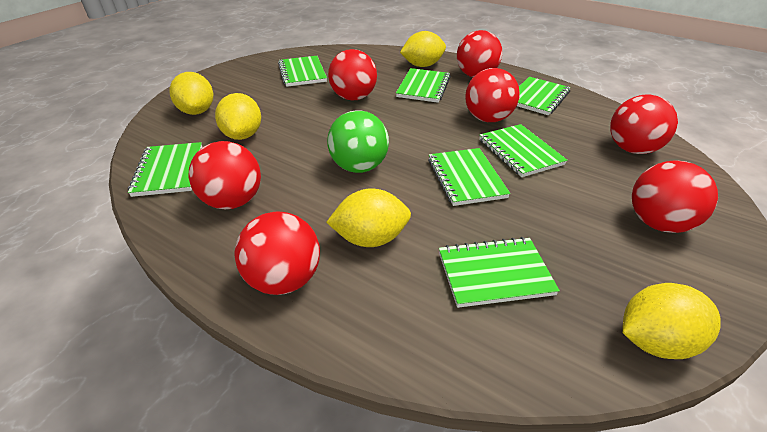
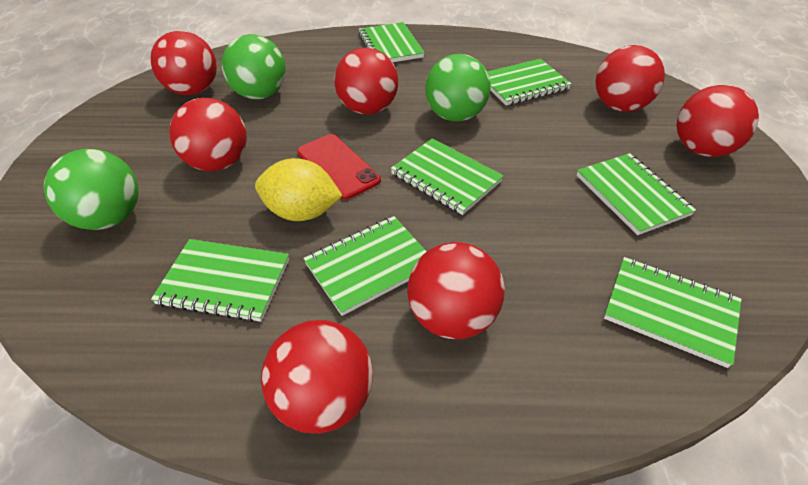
green ball: 1 -> 3
red phone: 0 -> 1
yellow lemon: 5 -> 1

